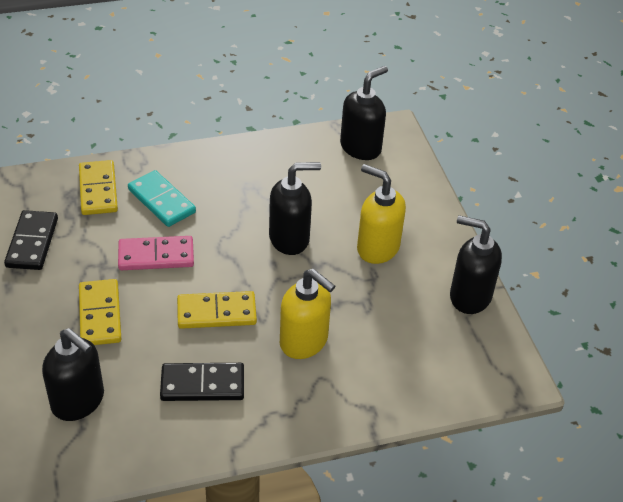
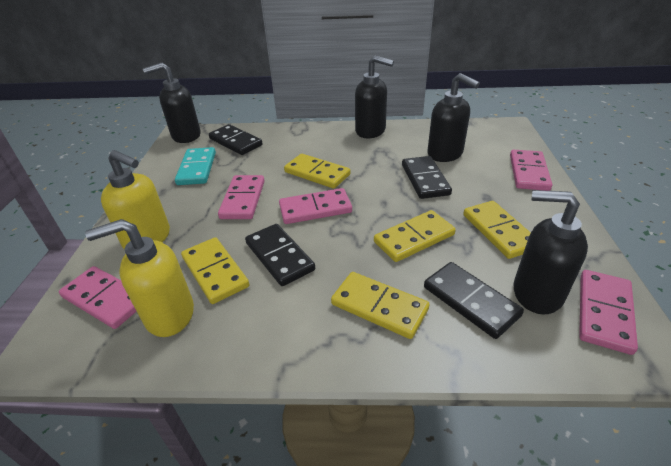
black domino: 2 -> 4
pink domino: 1 -> 5
yellow domino: 3 -> 5

